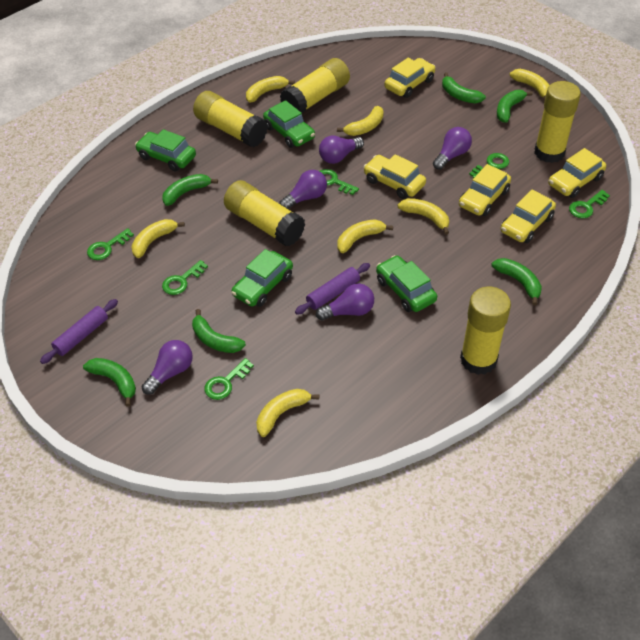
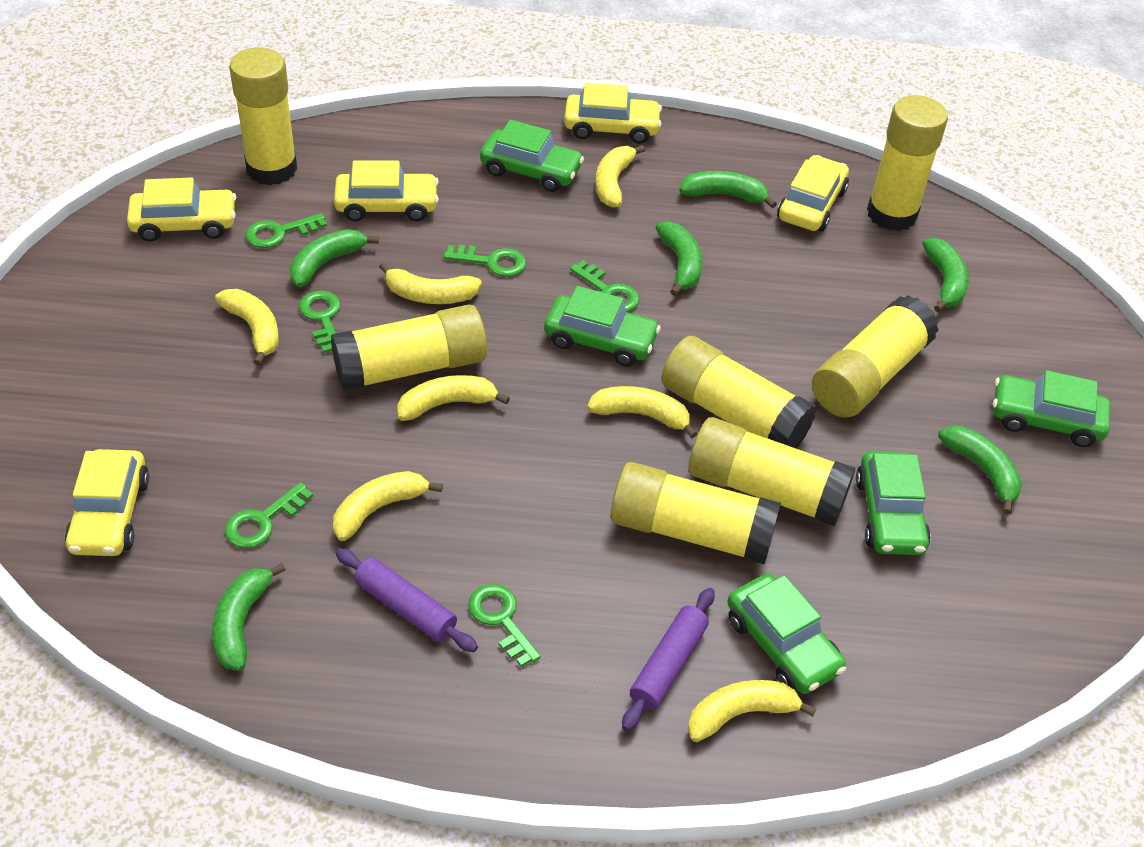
green car: 4 -> 5
purple light bulb: 5 -> 0
yellow glue stick: 5 -> 7

